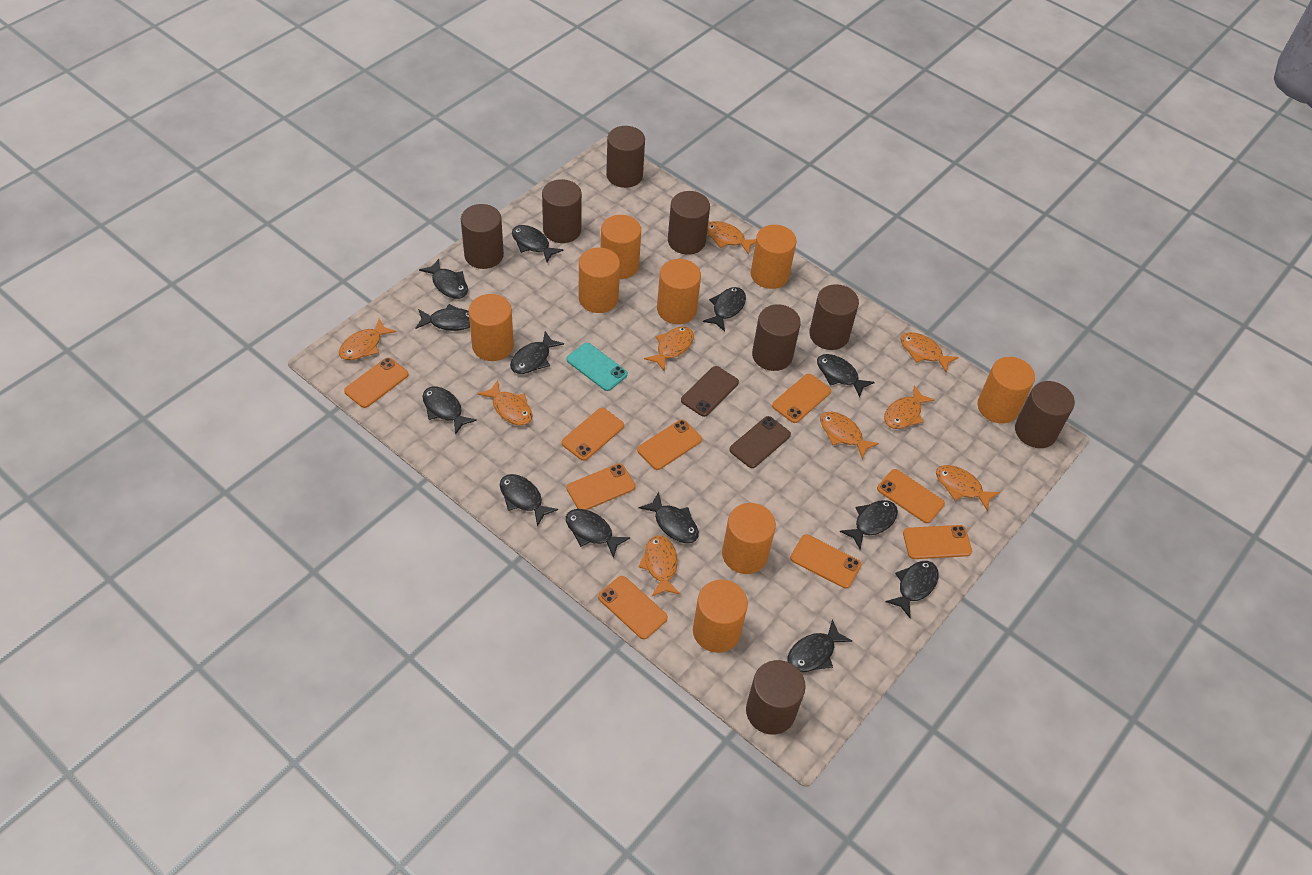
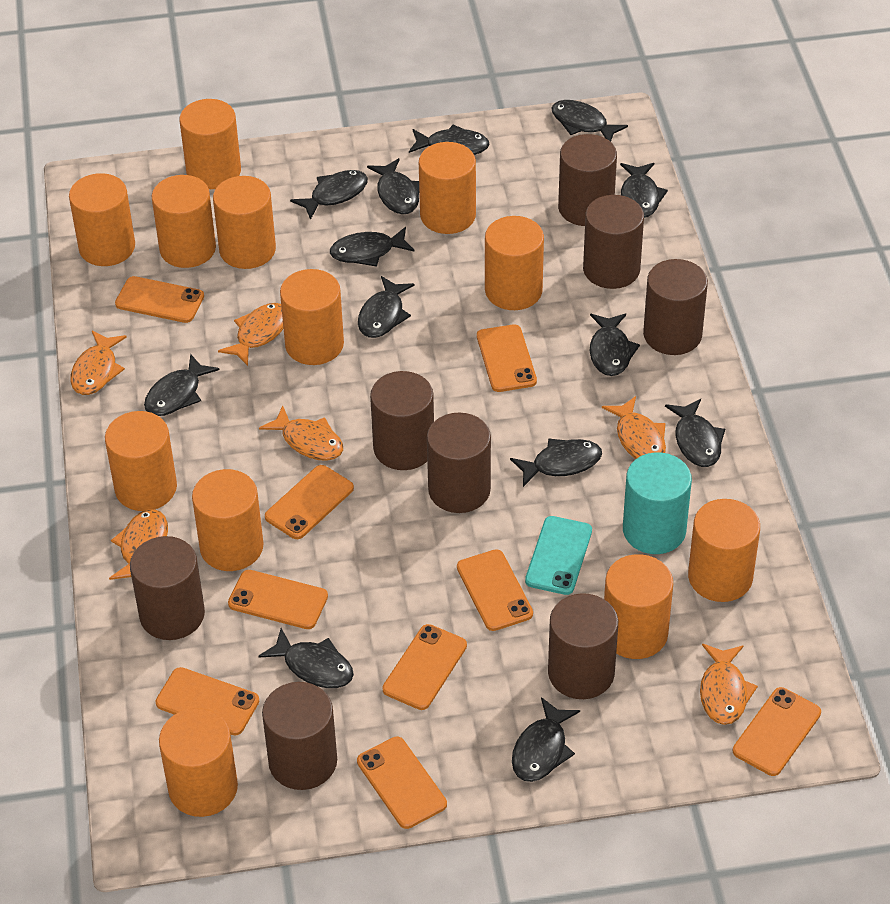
brown phone: 2 -> 0
orange cylinder: 8 -> 12
orange fish: 9 -> 6
turquoise cylinder: 0 -> 1

